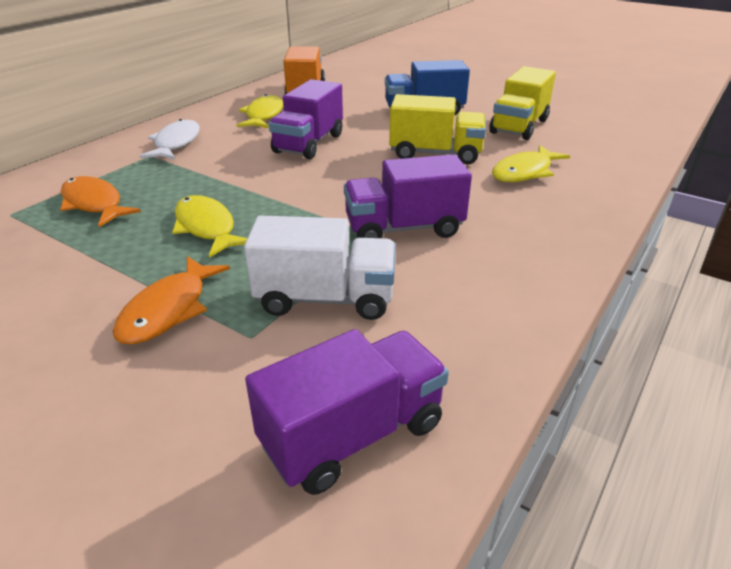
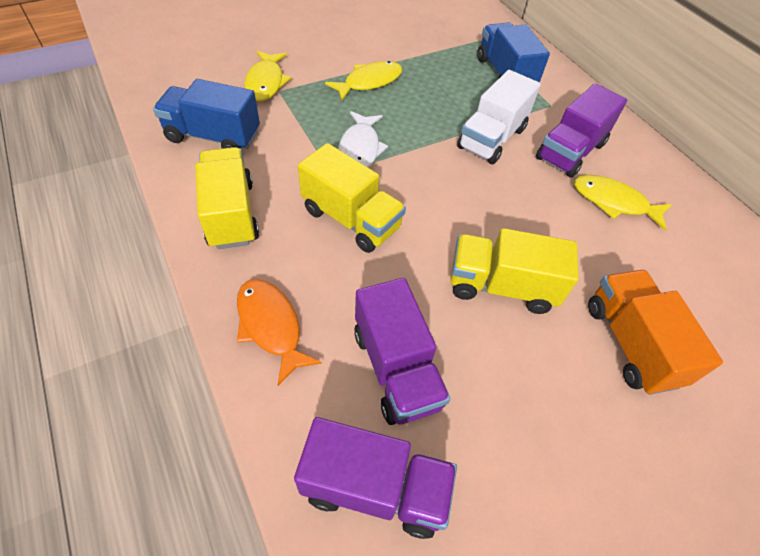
blue truck: 1 -> 2
orange fish: 2 -> 1
yellow truck: 2 -> 3

